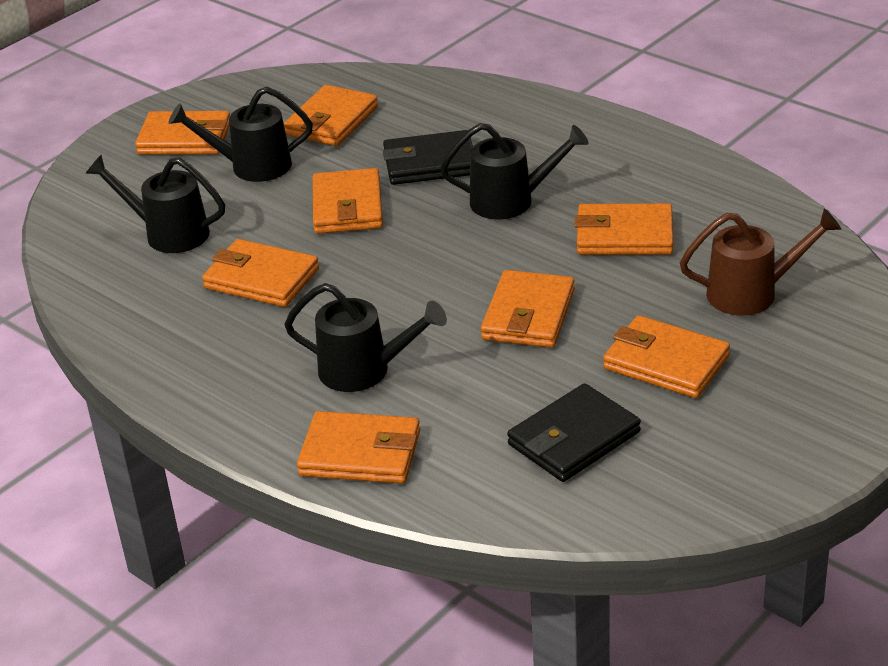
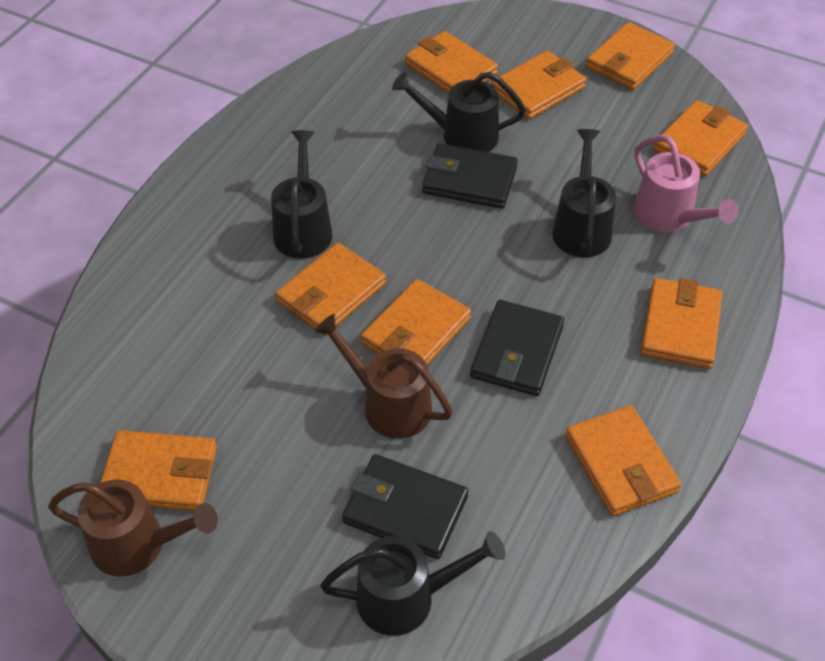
black wallet: 2 -> 3
brown watering can: 1 -> 2
orange wallet: 8 -> 9
pink watering can: 0 -> 1

